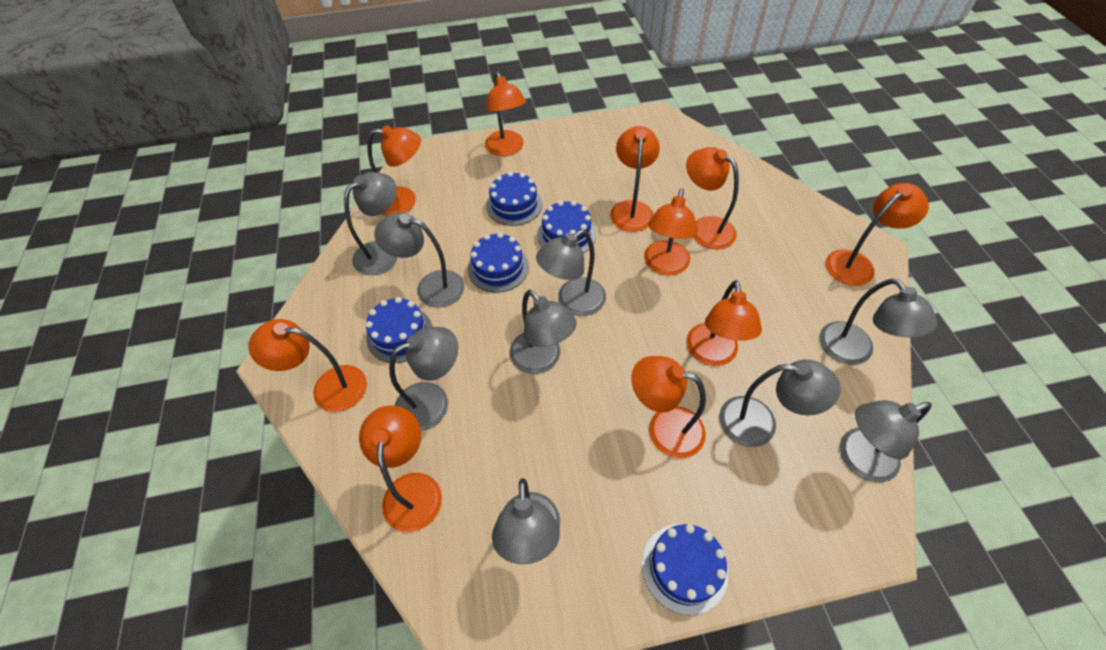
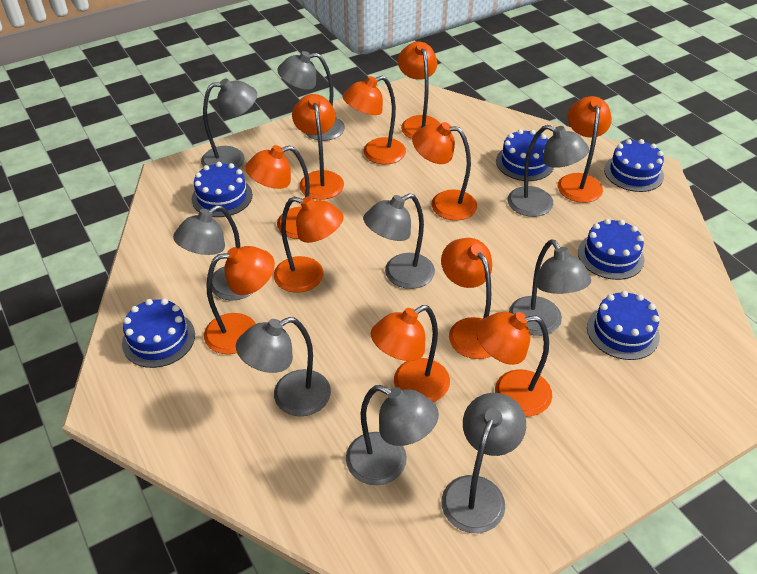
blue cake: 5 -> 6
orange lamp: 10 -> 11

